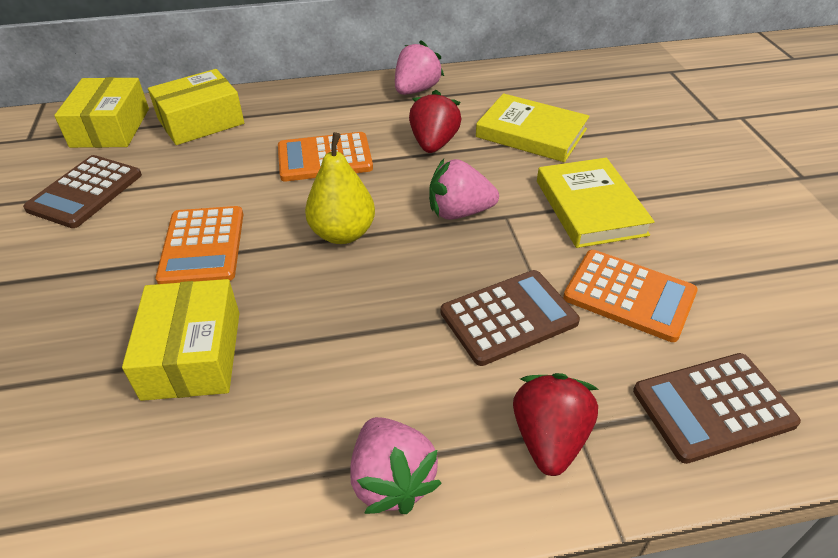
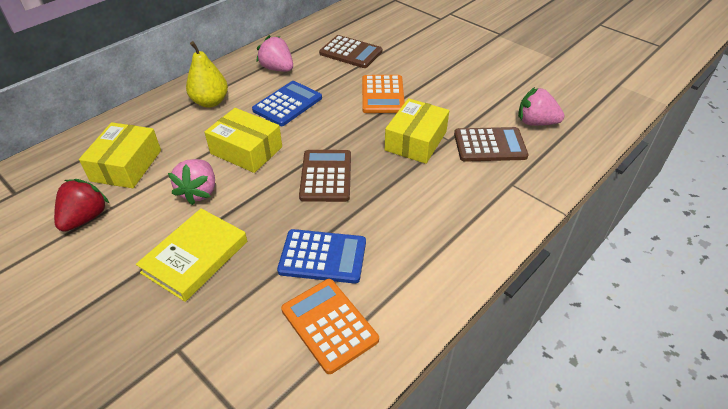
blue calculator: 0 -> 2
orange calculator: 3 -> 2
red strawberry: 2 -> 1
yellow book: 2 -> 1

